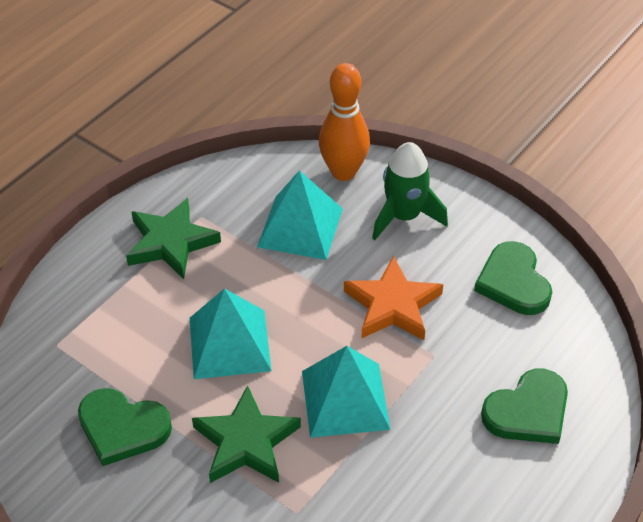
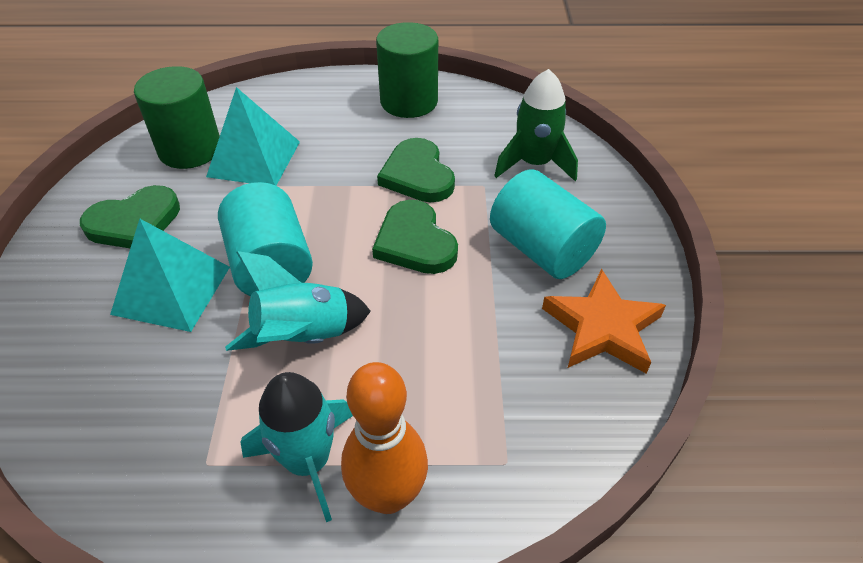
green cylinder: 0 -> 2
green star: 2 -> 0
turquoise cylinder: 0 -> 2
turquoise pyramid: 3 -> 2
turquoise rocket: 0 -> 2

